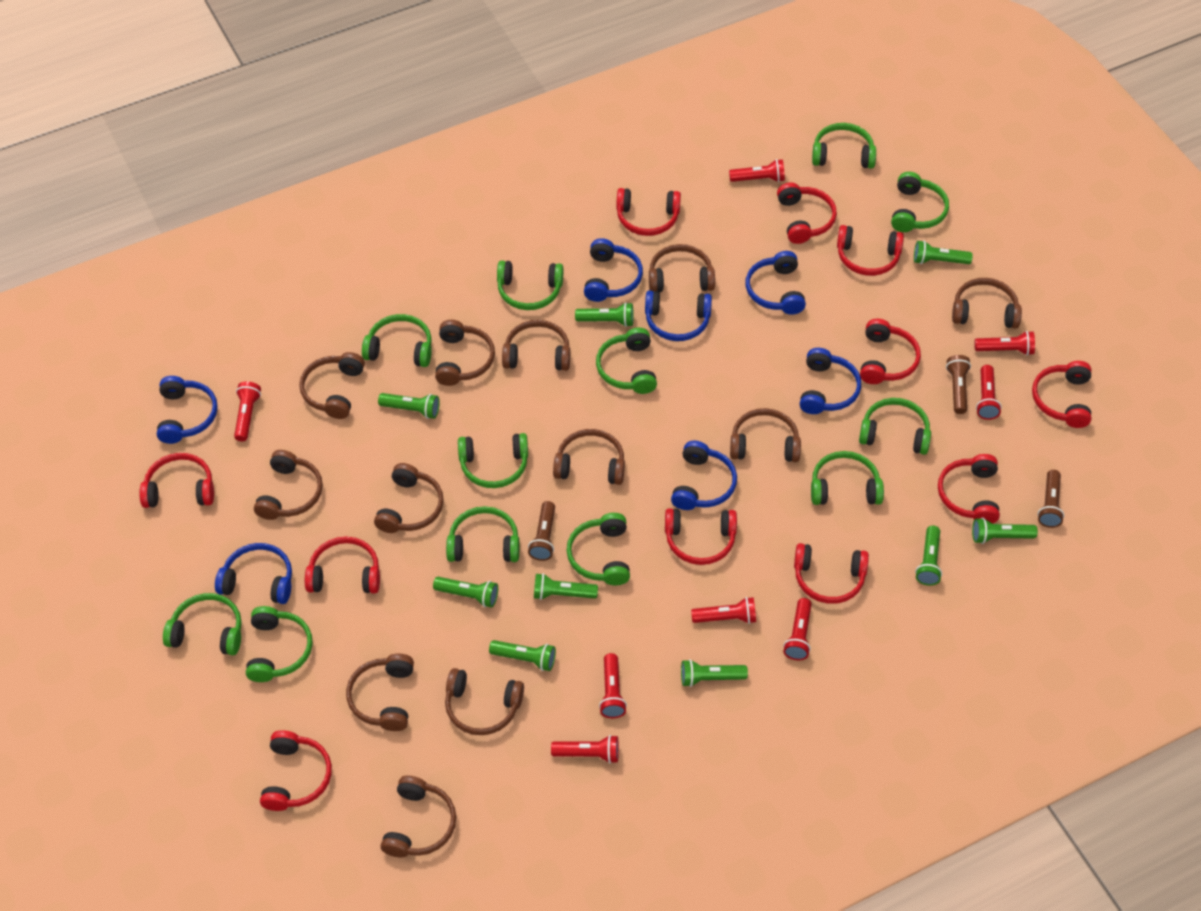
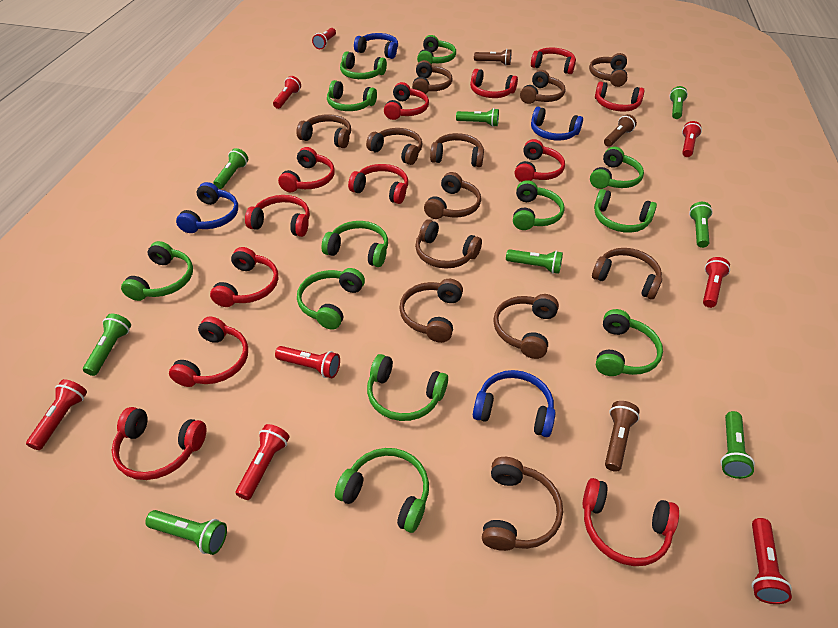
blue headphones: 7 -> 4
green flashlight: 9 -> 8
red headphones: 11 -> 12

